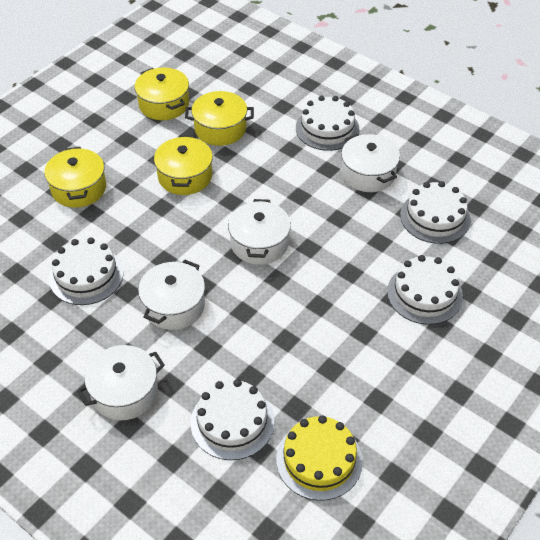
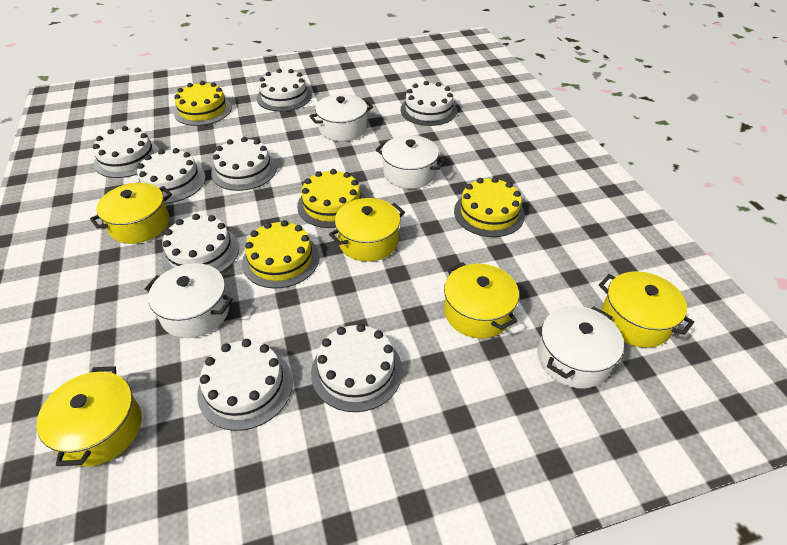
white cake: 5 -> 8
yellow cake: 1 -> 4
yellow pot: 4 -> 5

